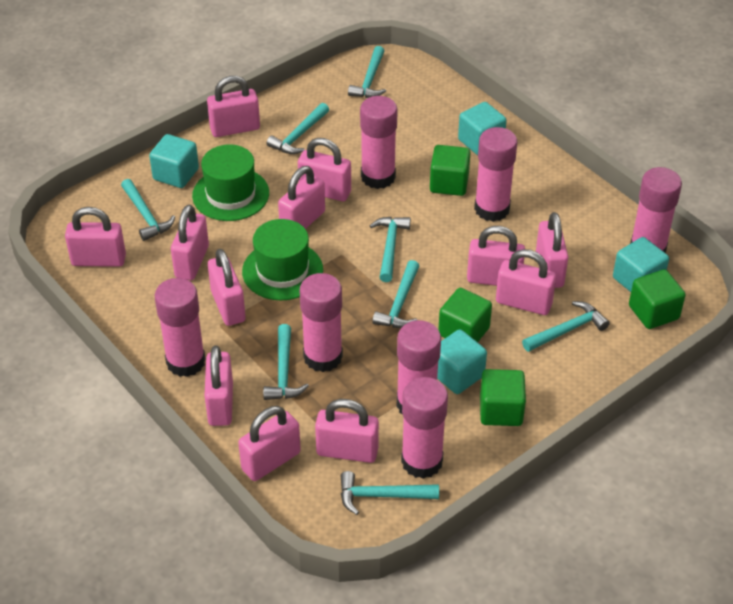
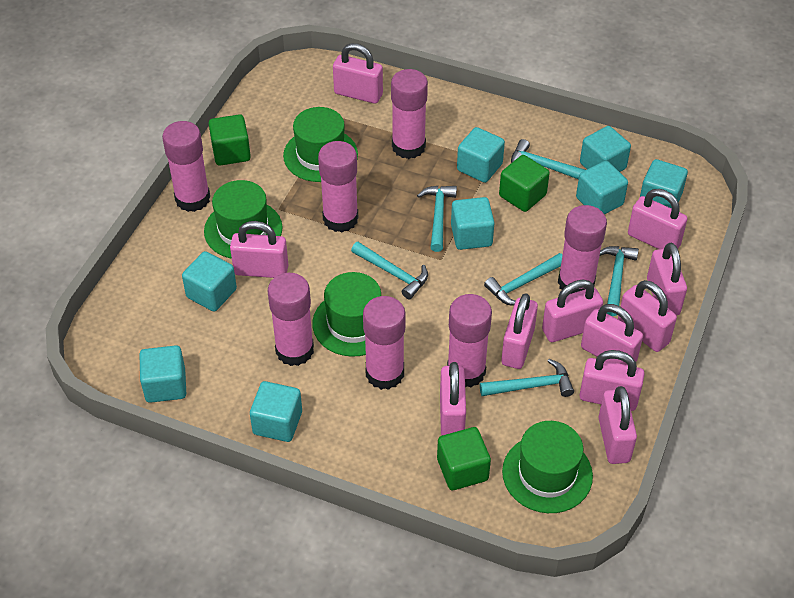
green cube: 4 -> 3
green hat: 2 -> 4
pink padlock: 12 -> 11
turquoise cube: 4 -> 8
turquoise hammer: 8 -> 6

